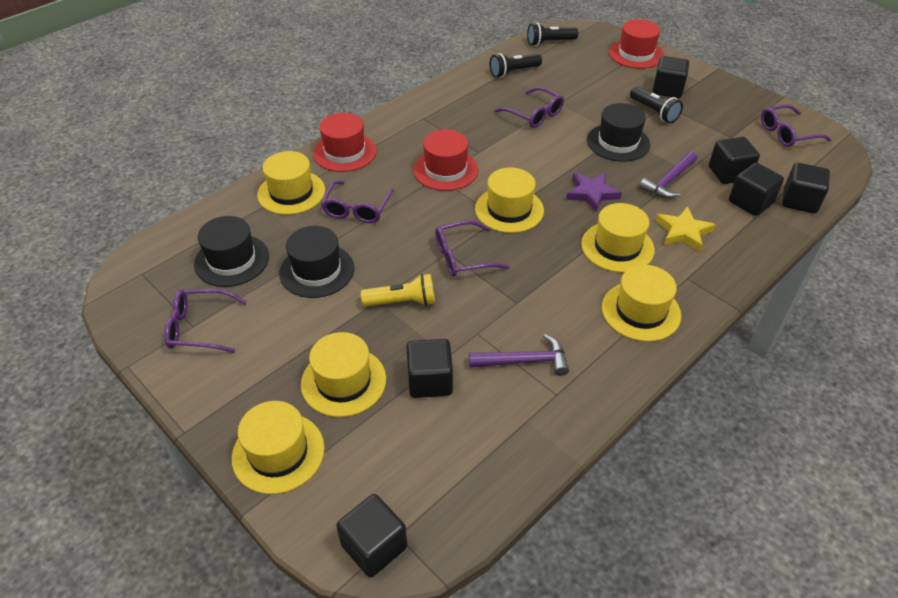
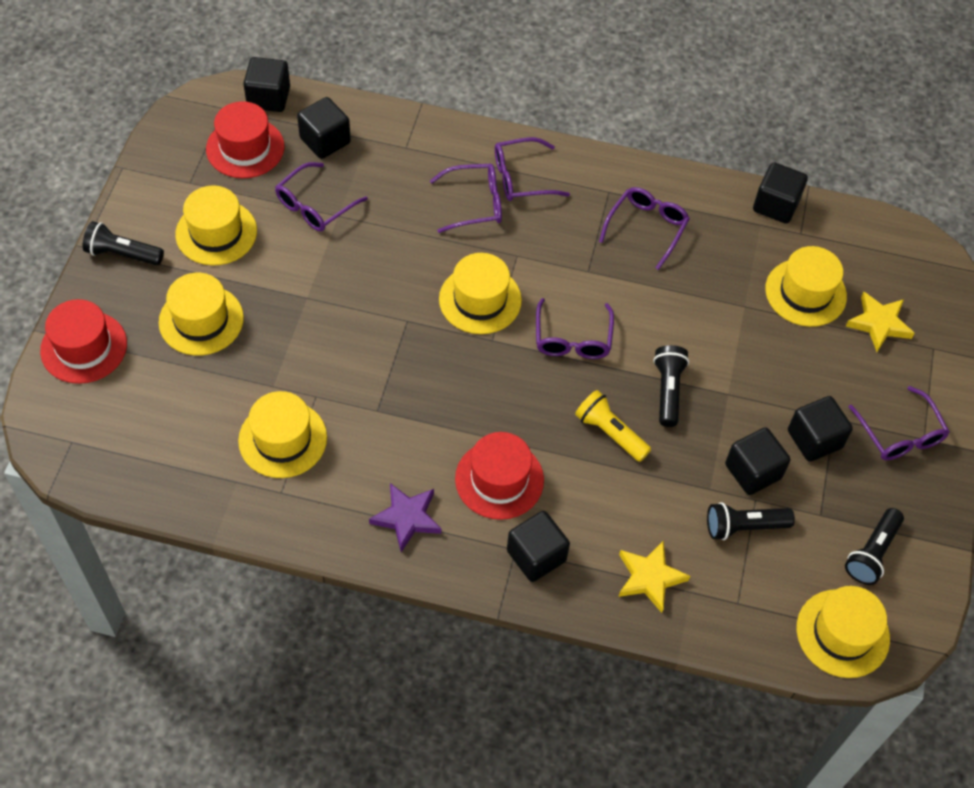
black flashlight: 3 -> 4
black hat: 3 -> 0
purple glasses: 5 -> 6
purple hammer: 2 -> 0
yellow star: 1 -> 2

